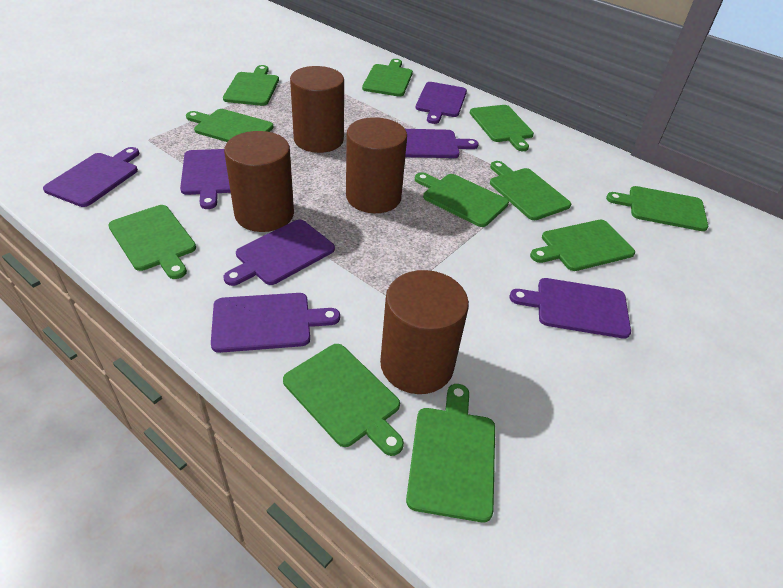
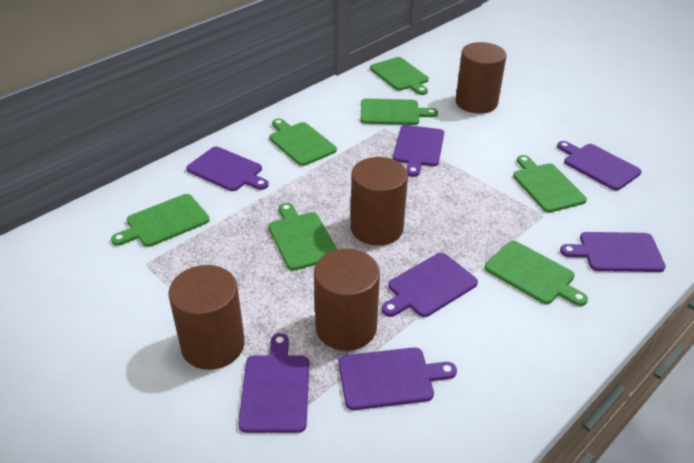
green cutting board: 11 -> 7

